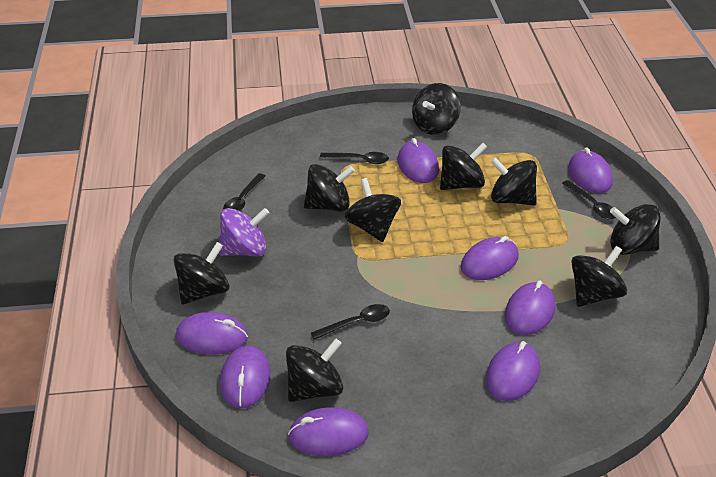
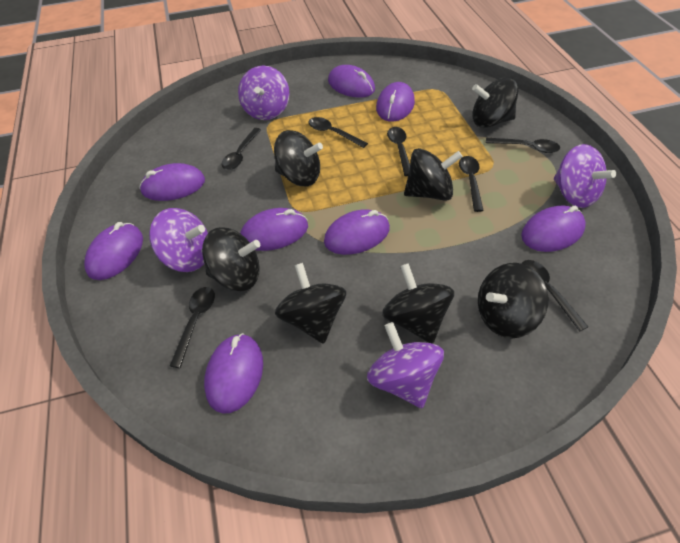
black spinning top: 9 -> 7
black spoon: 4 -> 7
purple spinning top: 1 -> 4

